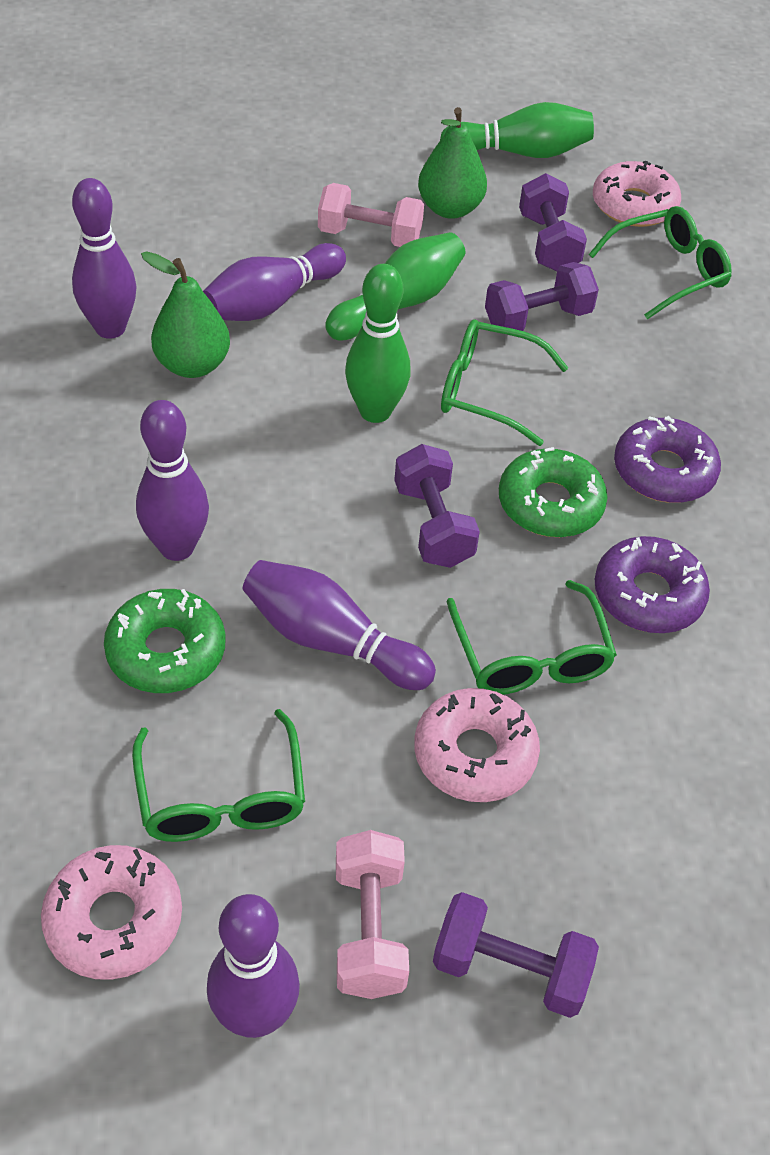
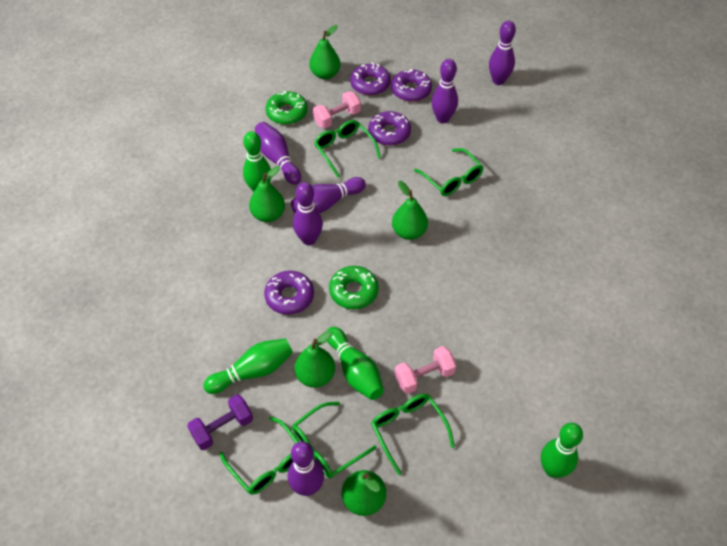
green bowling pin: 3 -> 4
green glasses: 4 -> 5
green pear: 2 -> 5
pink donut: 3 -> 0
purple bowling pin: 5 -> 6
purple donut: 2 -> 4
purple dumbbell: 4 -> 1

